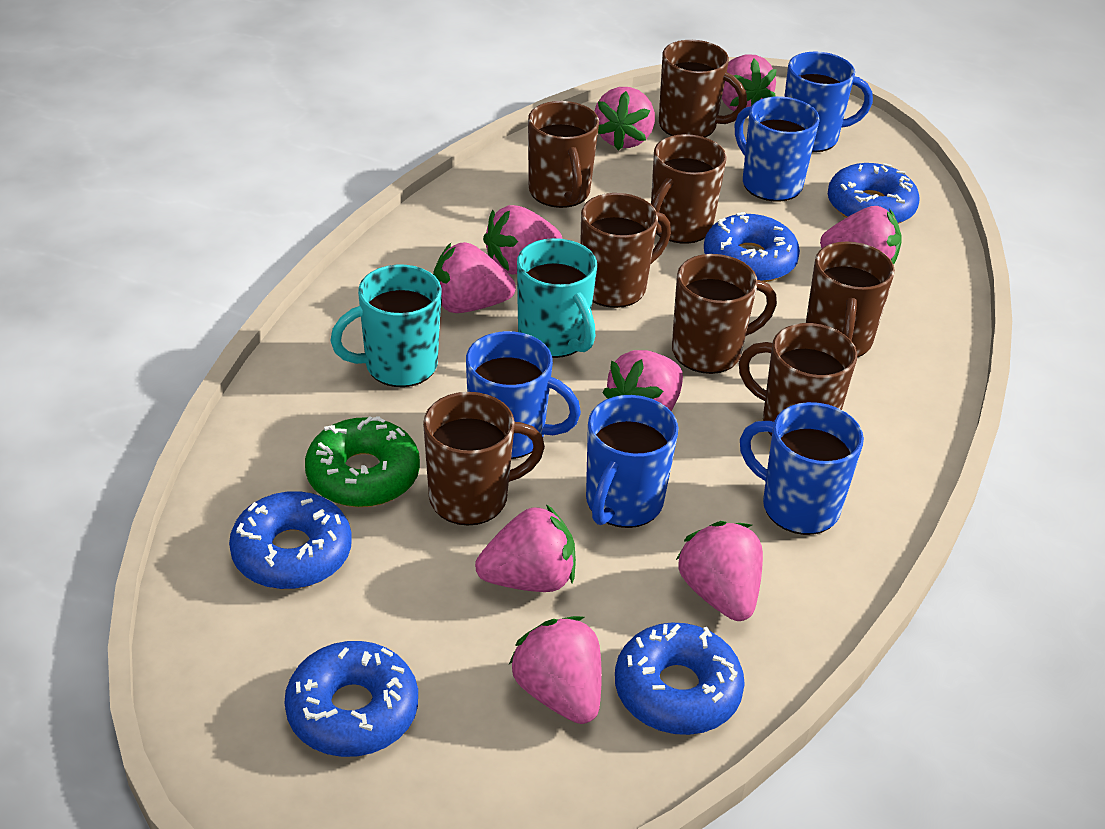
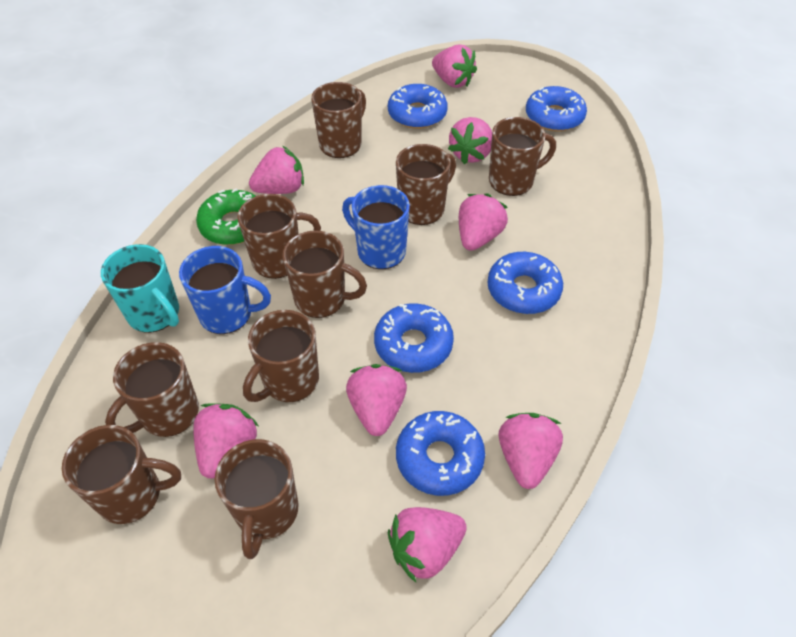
blue mug: 5 -> 2
brown mug: 8 -> 9
pink strawberry: 9 -> 8
turquoise mug: 2 -> 1

